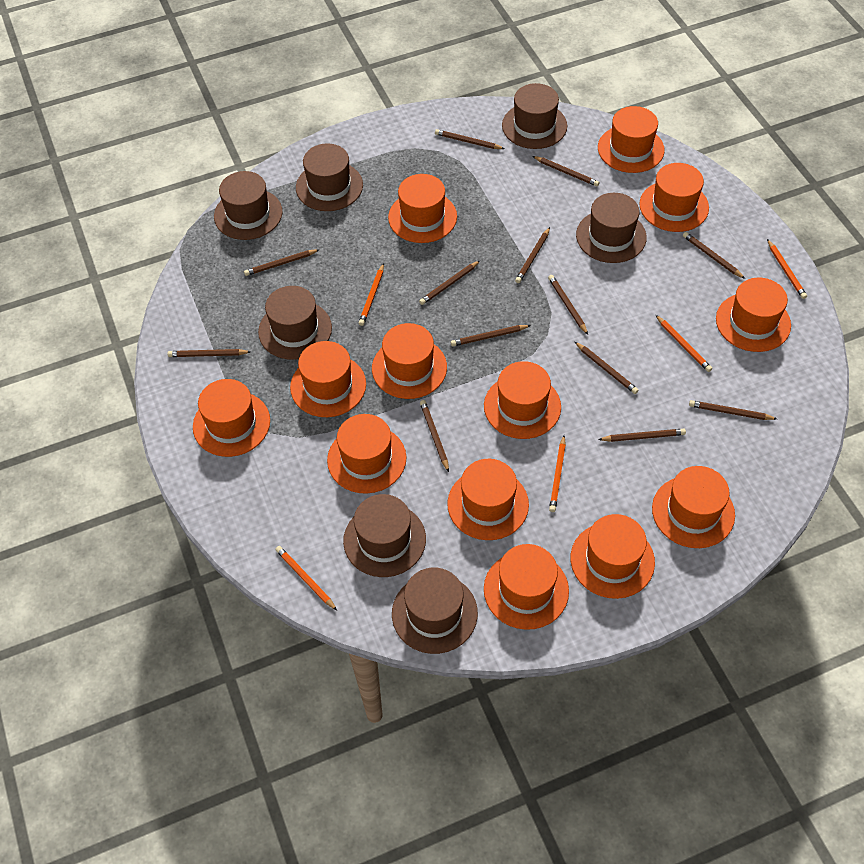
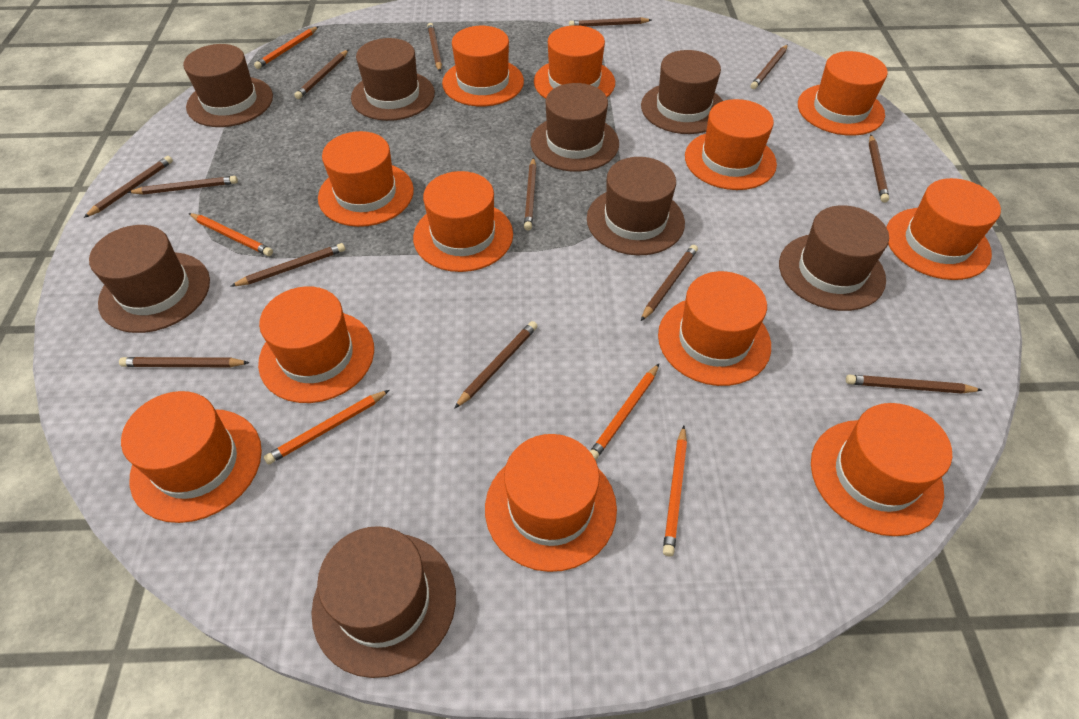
brown hat: 7 -> 8
orange hat: 13 -> 12

